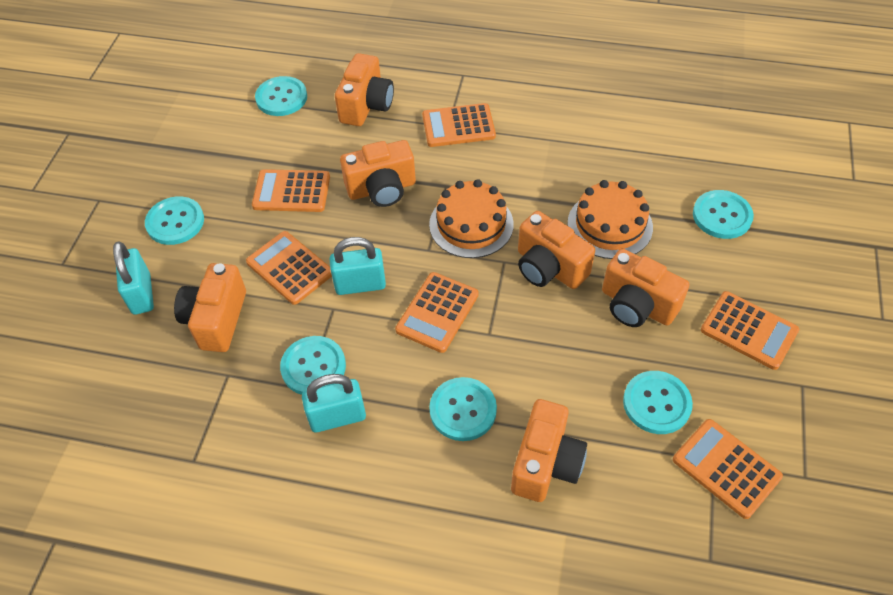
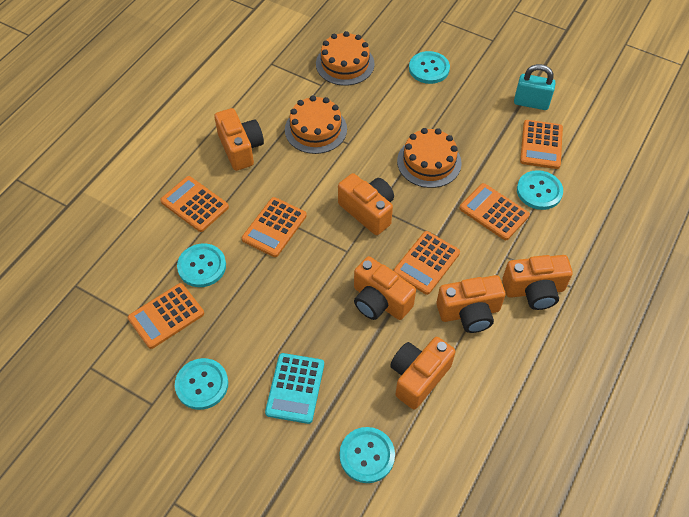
orange cake: 2 -> 3
turquoise button: 6 -> 5
turquoise calculator: 0 -> 1
turquoise padlock: 3 -> 1

